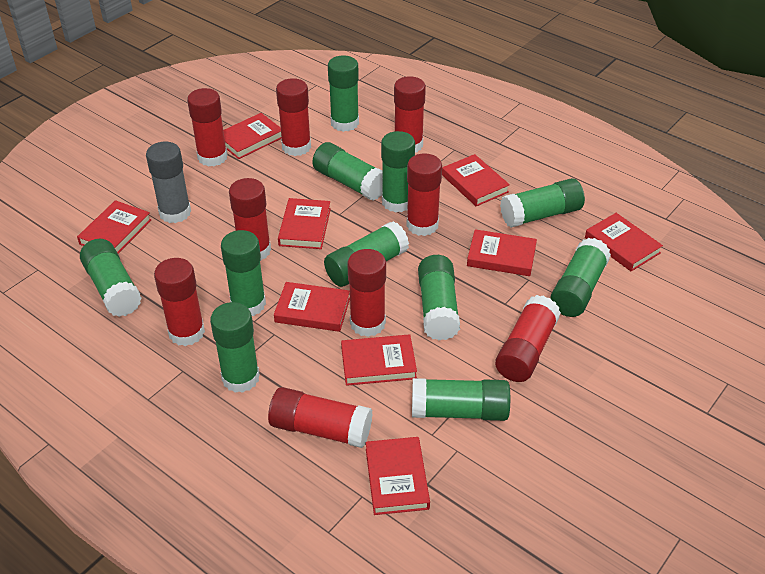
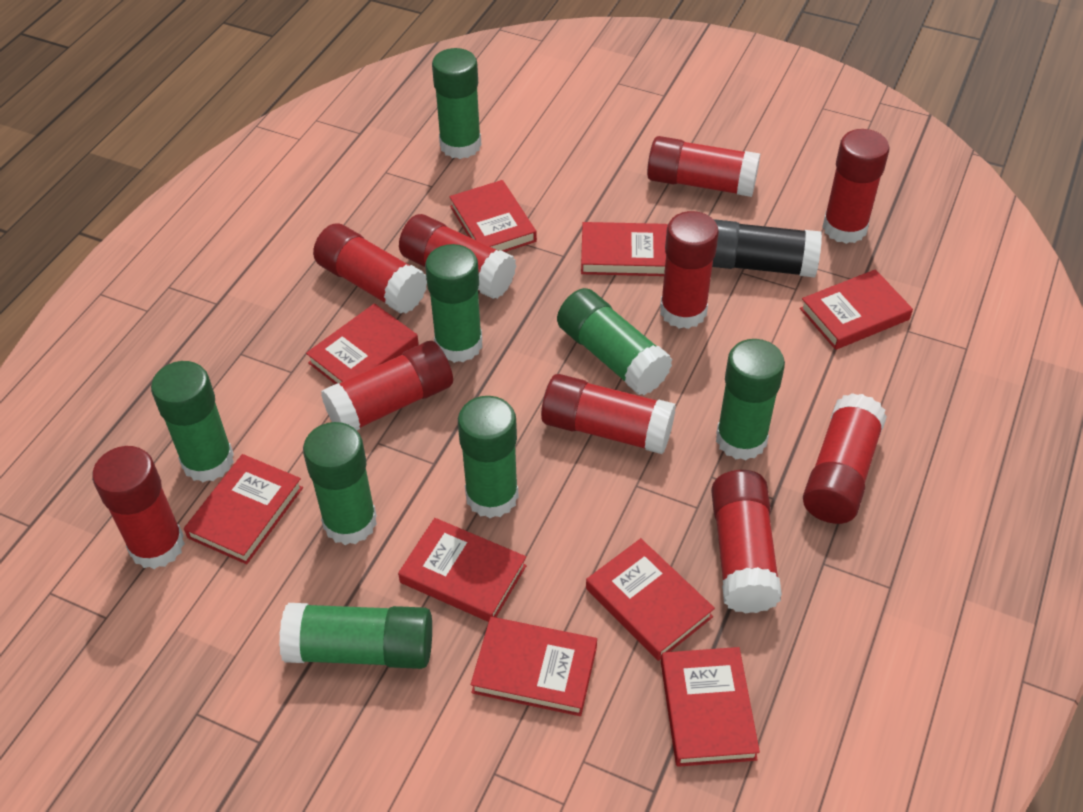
black glue stick: 0 -> 1
green glue stick: 11 -> 8
grey glue stick: 1 -> 0
red glue stick: 9 -> 10

